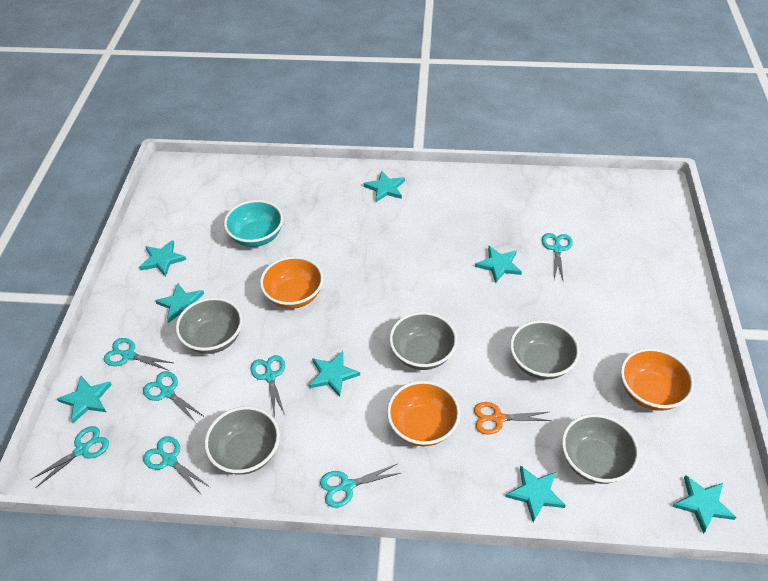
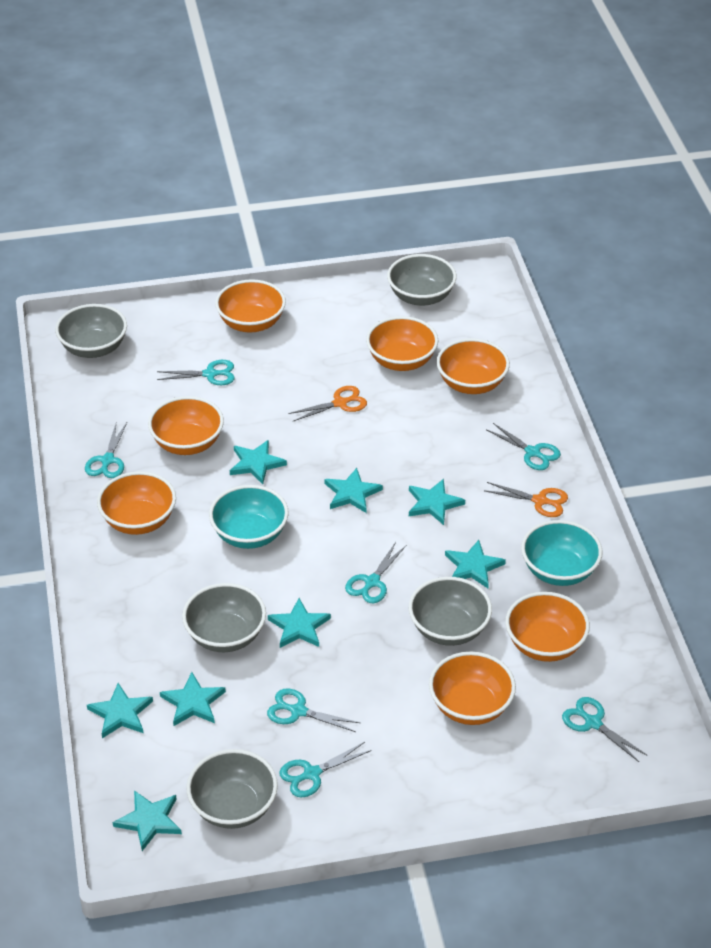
orange bowl: 3 -> 7
orange scissors: 1 -> 2
turquoise bowl: 1 -> 2

